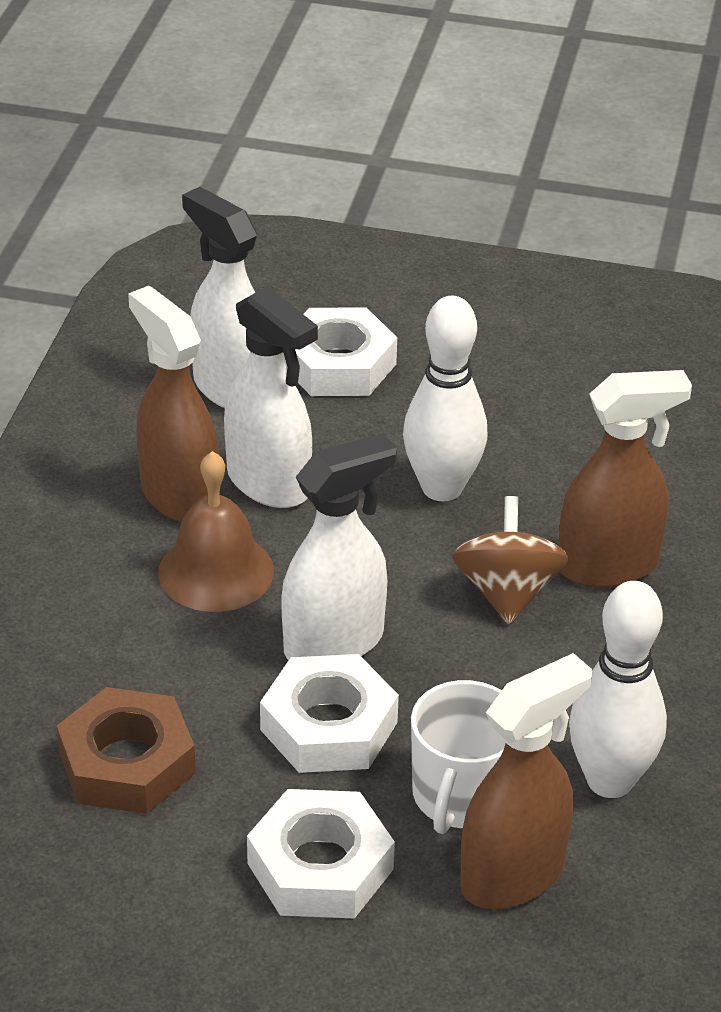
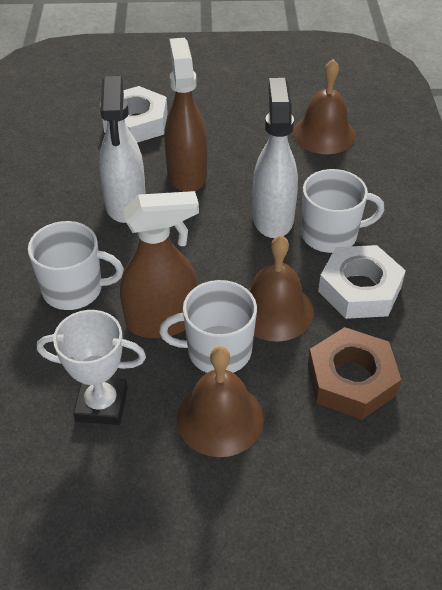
brown bell: 1 -> 3
brown spinning top: 1 -> 0
brown spray bottle: 3 -> 2
white bowling pin: 2 -> 0
white mug: 1 -> 3
white nut: 3 -> 2
white spray bottle: 3 -> 2
white trophy: 0 -> 1

